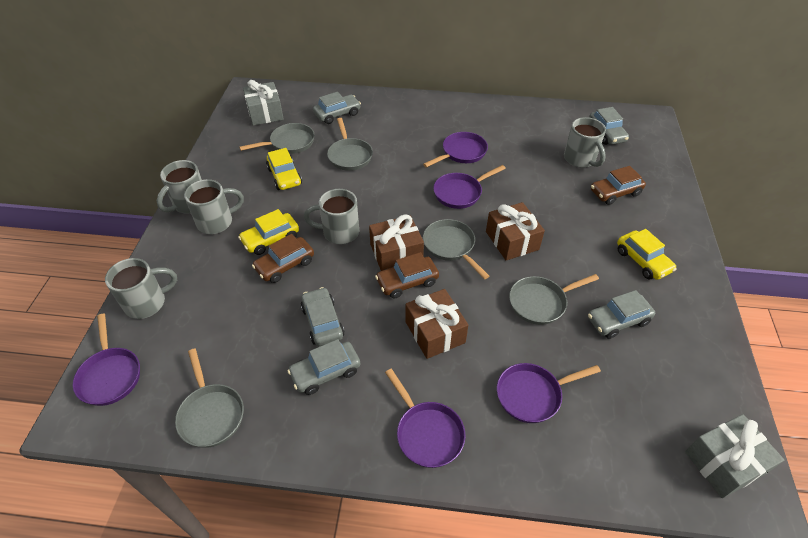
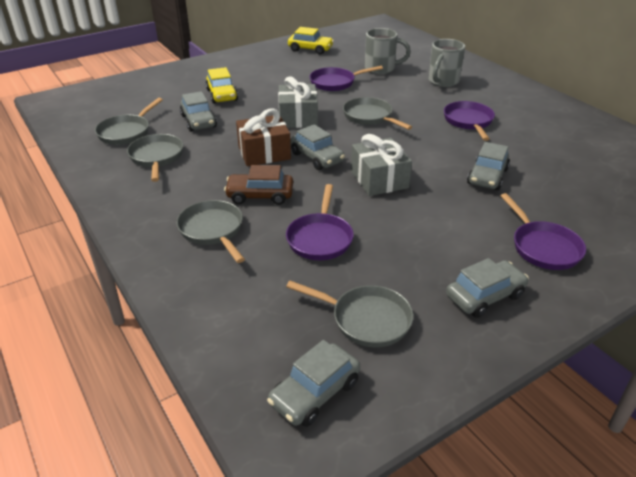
brown car: 3 -> 1
brown gift: 3 -> 1
grey mug: 5 -> 2
purple pan: 5 -> 4
yellow car: 3 -> 2

